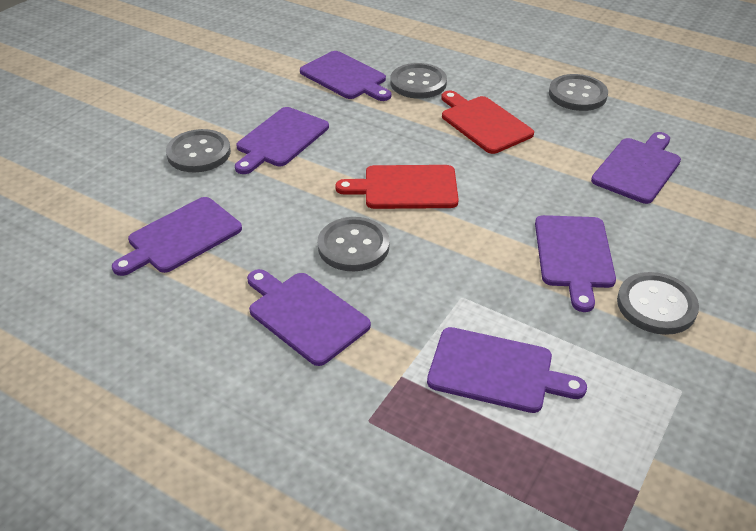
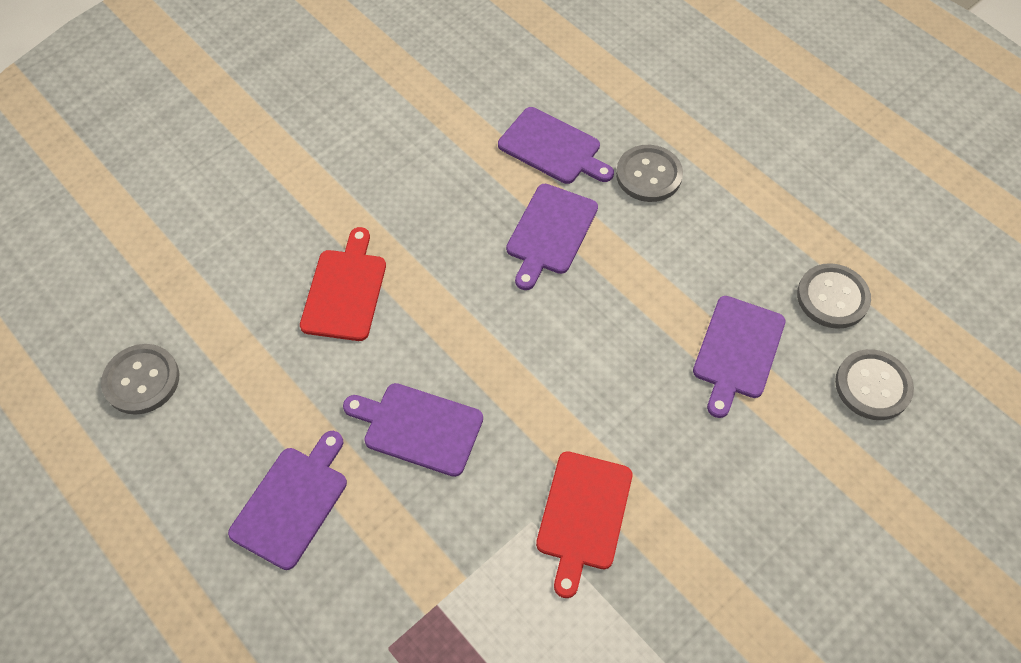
grey button: 5 -> 4
purple cutting board: 7 -> 5

